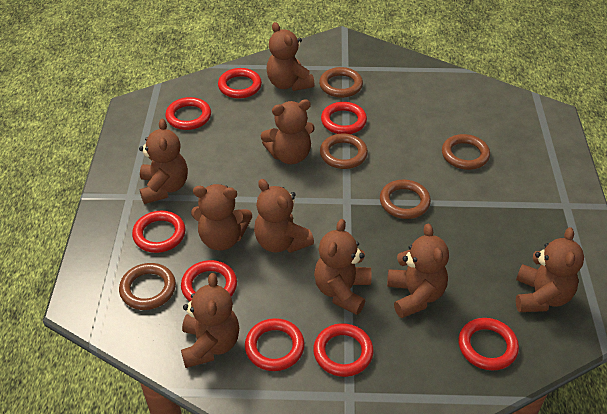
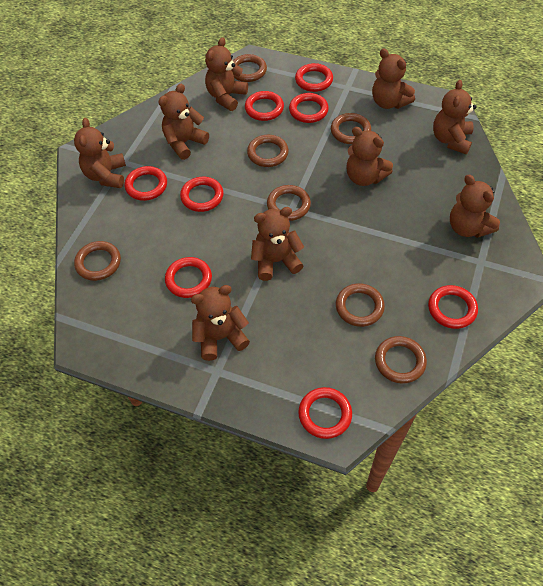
brown ring: 5 -> 7

